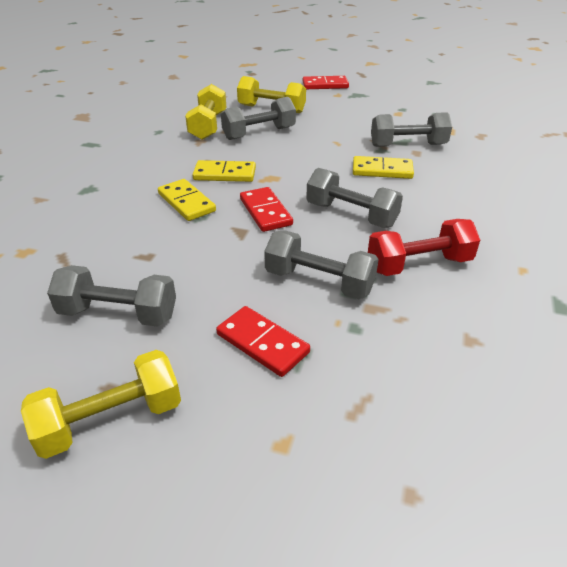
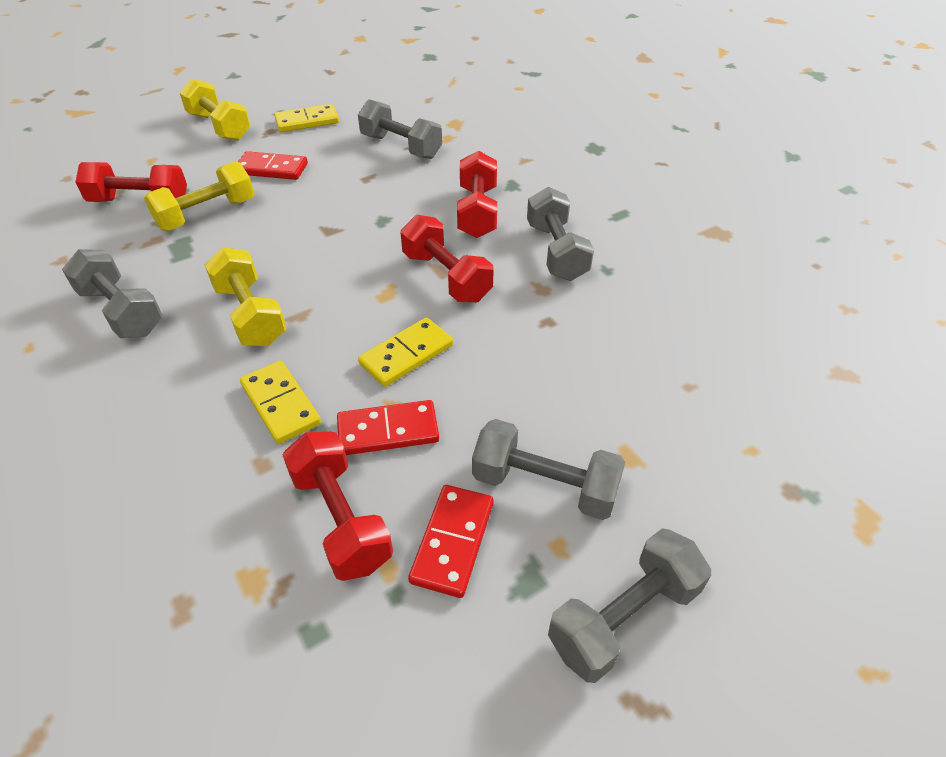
red dumbbell: 1 -> 4

